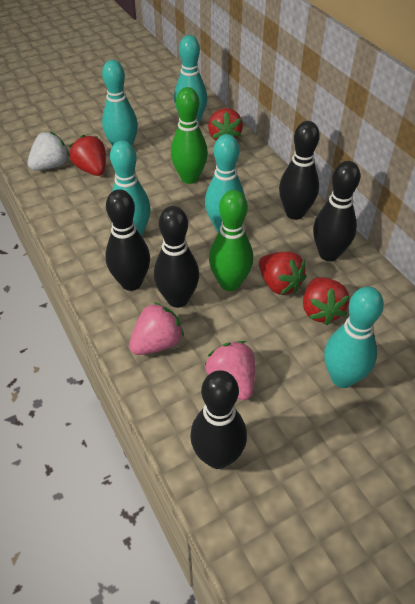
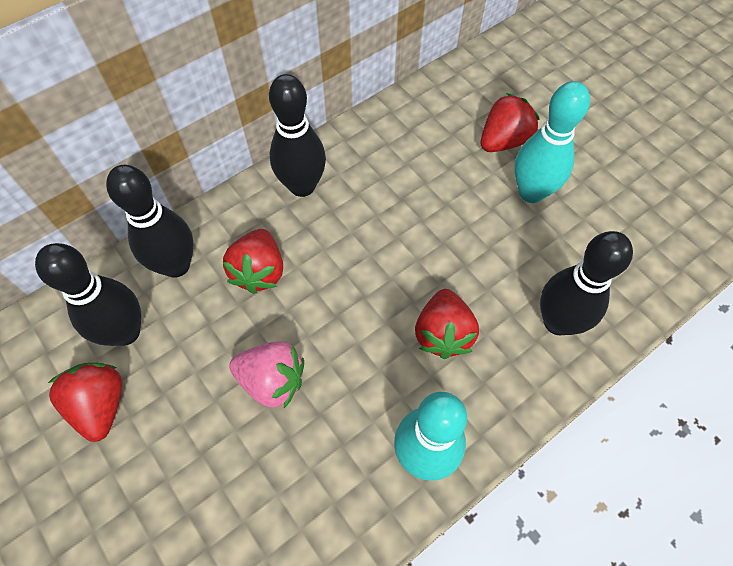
black bowling pin: 5 -> 4
green bowling pin: 2 -> 0
pink strawberry: 2 -> 1
turquoise bowling pin: 5 -> 2
white strawberry: 1 -> 0

